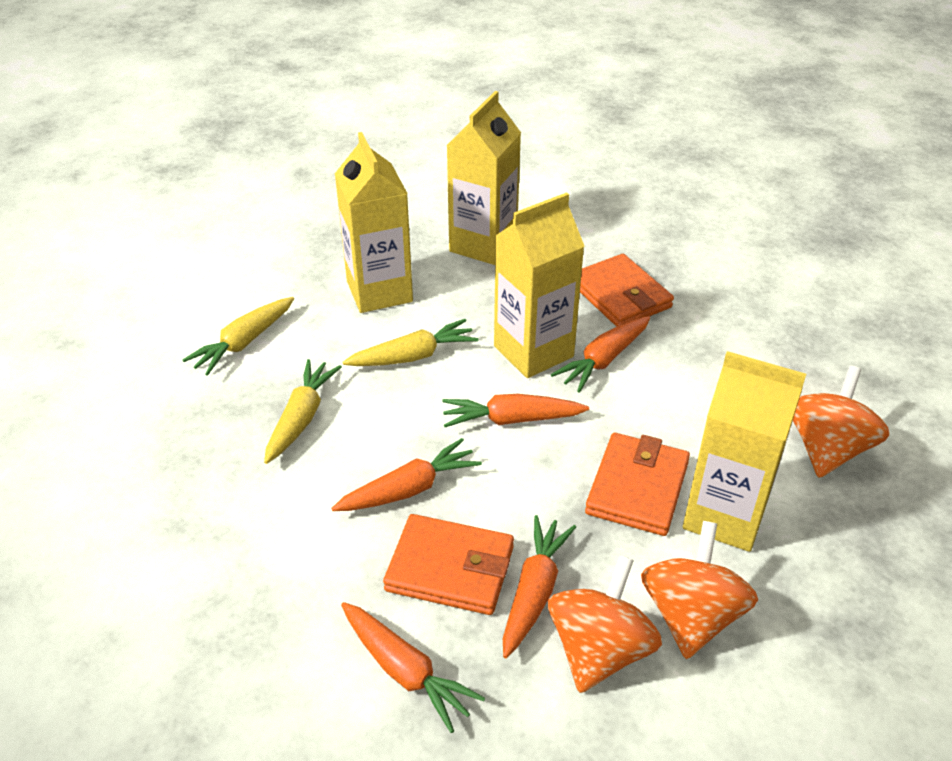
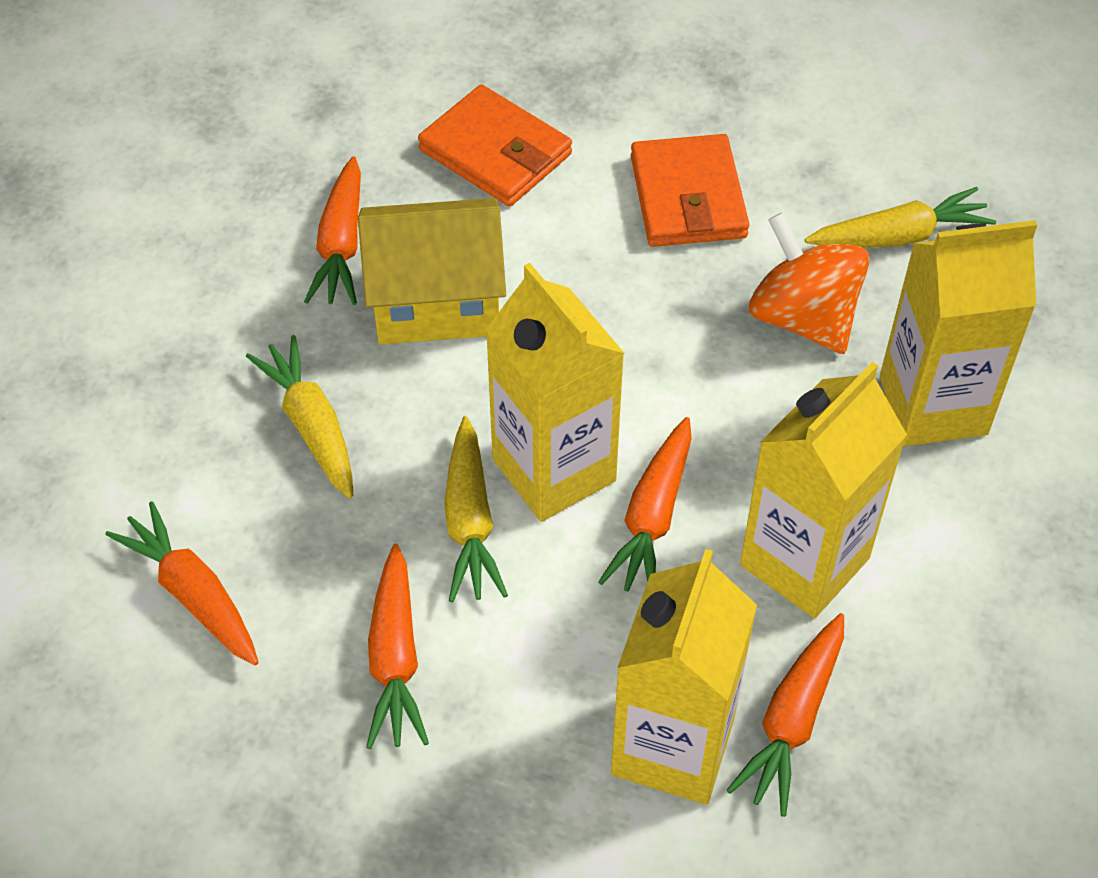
orange spinning top: 3 -> 1
orange wallet: 3 -> 2
yellow house: 0 -> 1

